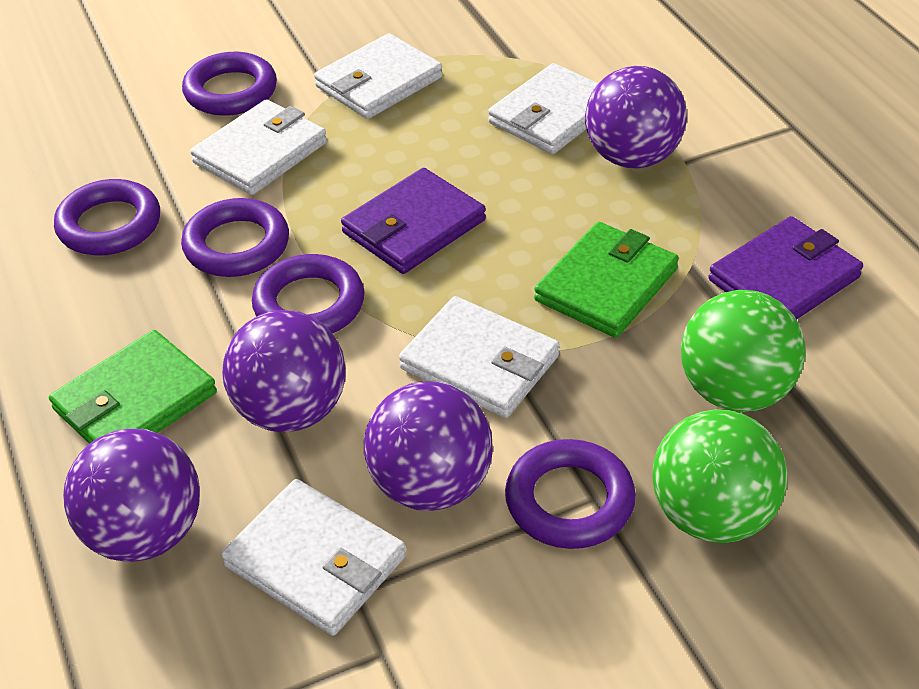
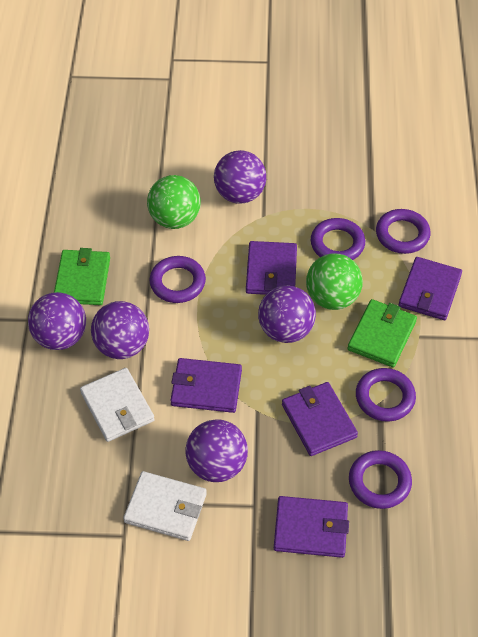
purple ball: 4 -> 5
purple wallet: 2 -> 5
white wallet: 5 -> 2

